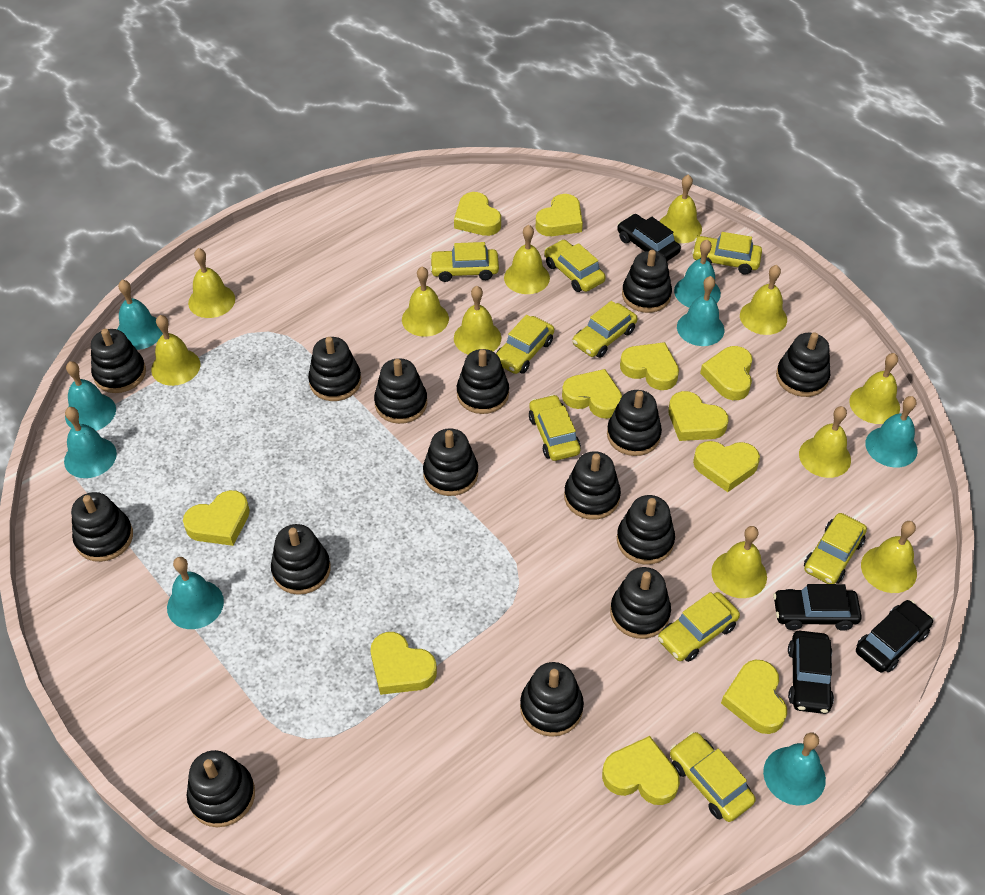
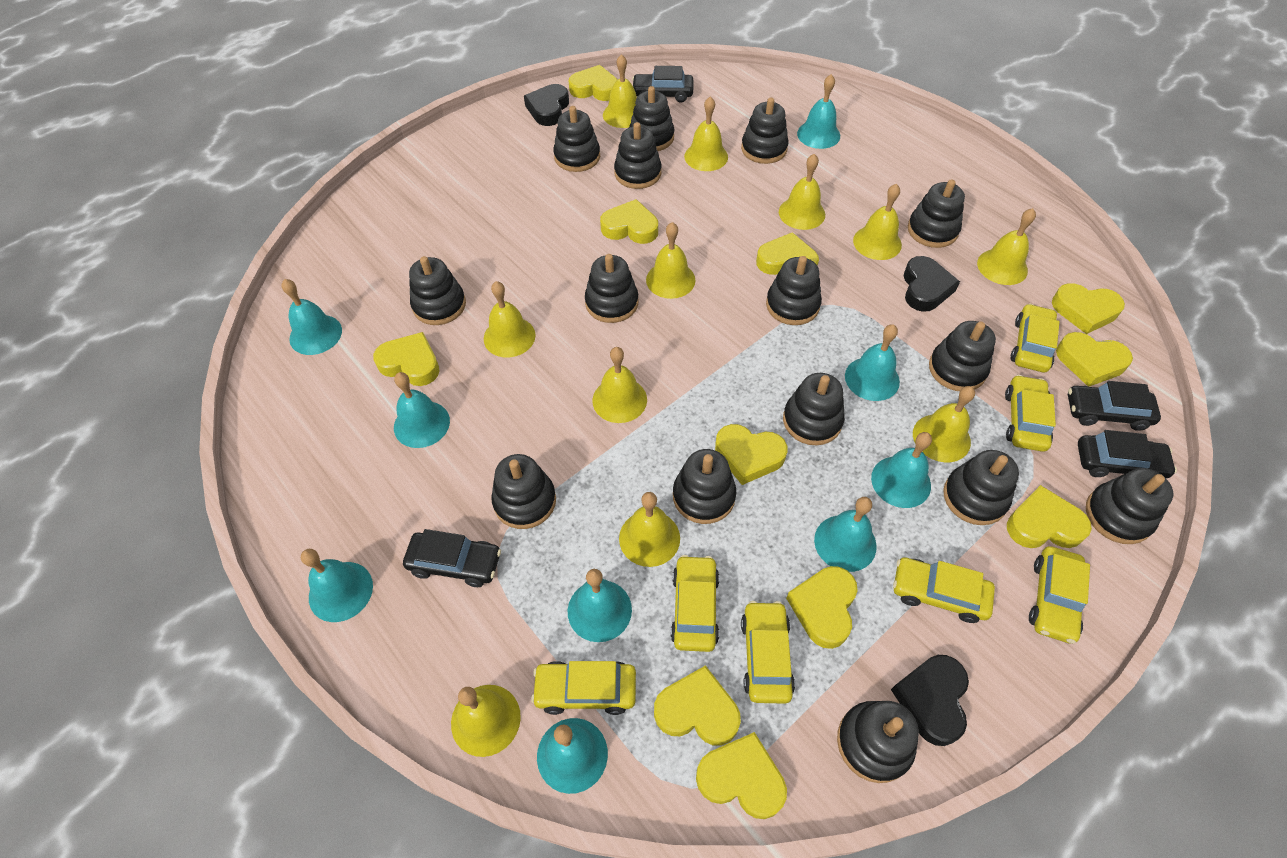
black heart: 0 -> 3
turquoise bell: 8 -> 9
yellow car: 9 -> 7

